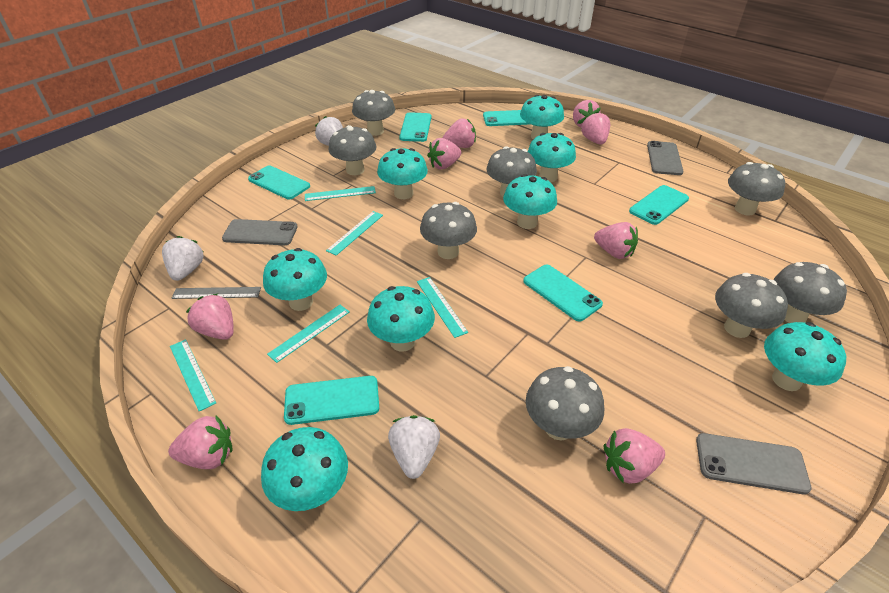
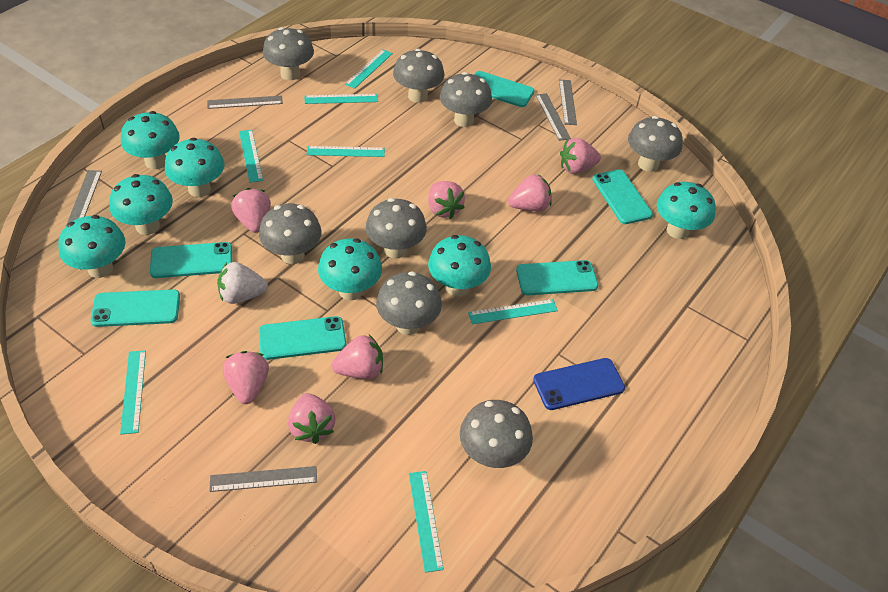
blue phone: 0 -> 1
grey phone: 3 -> 0
grey ruler: 1 -> 5
pink strawberry: 8 -> 7
turquoise mushroom: 8 -> 7
turquoise ruler: 5 -> 7
white strawberry: 3 -> 1

